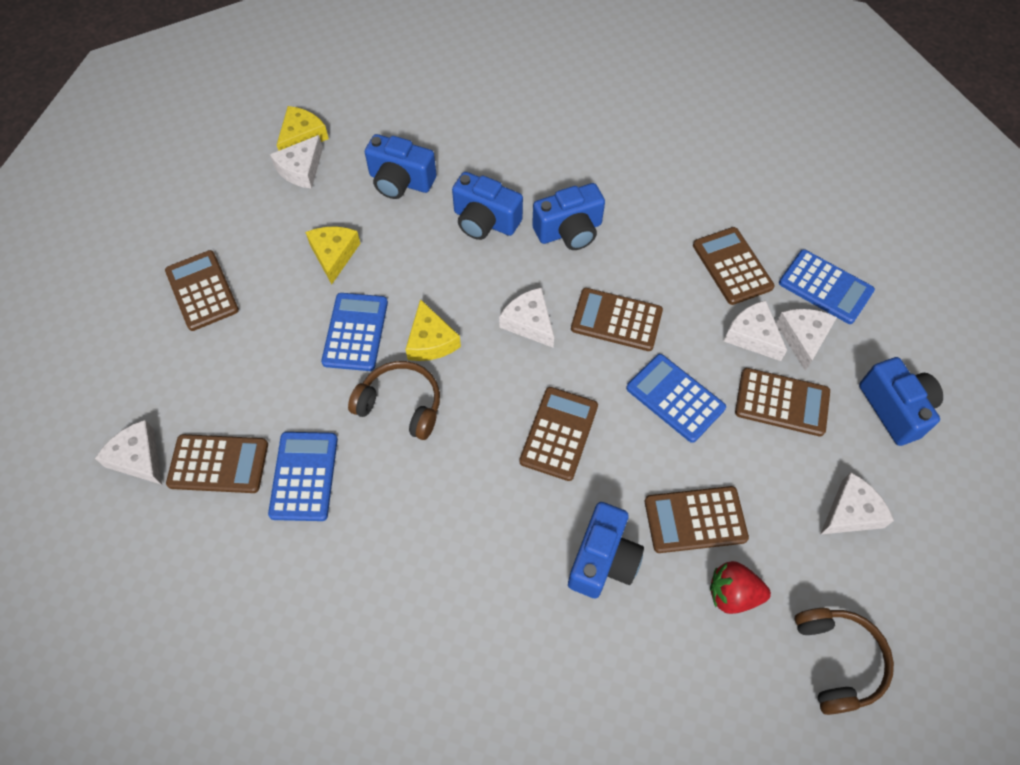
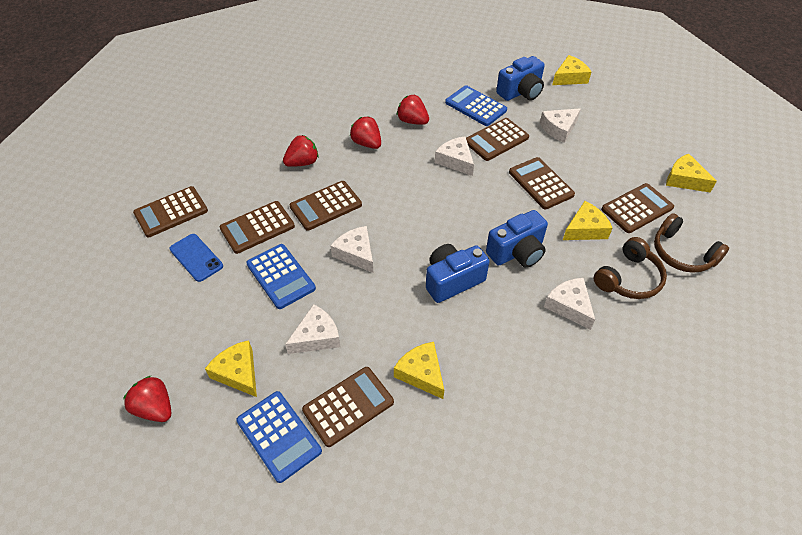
blue calculator: 4 -> 3
blue camera: 5 -> 3
blue phone: 0 -> 1
red strawberry: 1 -> 4
white cheese: 6 -> 5
yellow cheese: 3 -> 5

